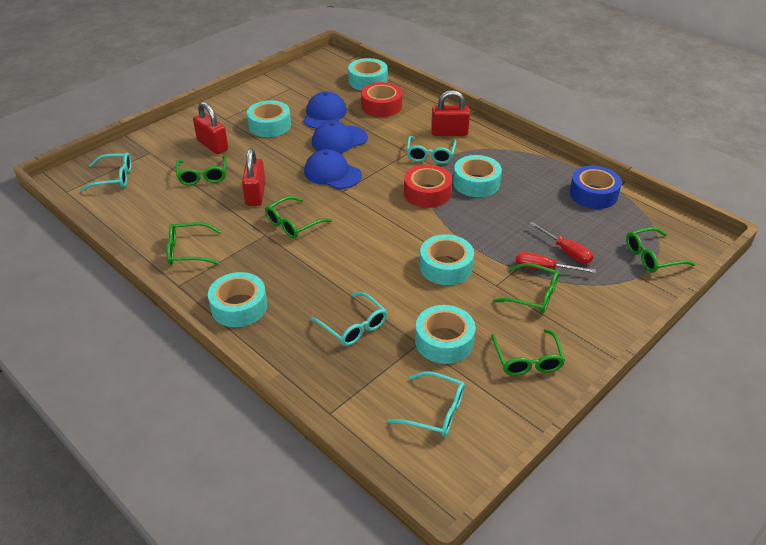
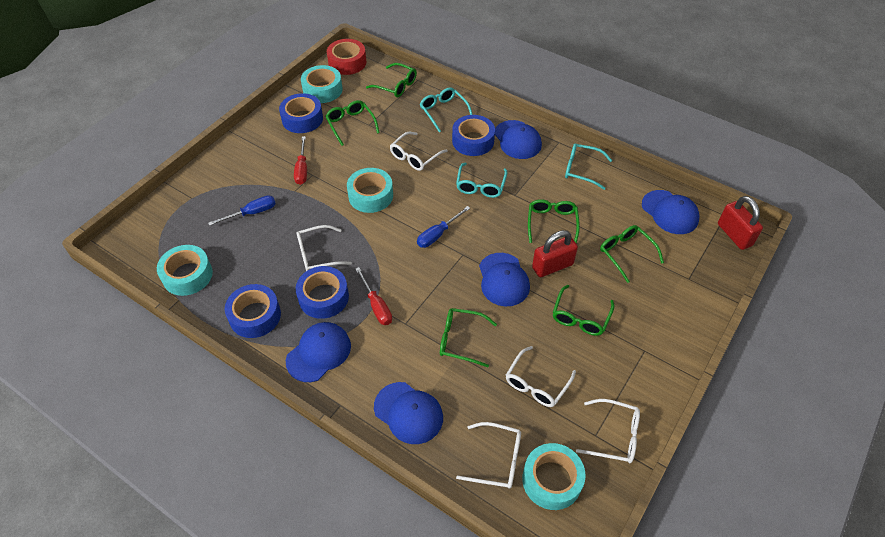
blue cap: 3 -> 5
blue screwdriver: 0 -> 2
blue tape: 1 -> 4
red padlock: 3 -> 2
red tape: 2 -> 1
turquoise glasses: 4 -> 3
turquoise tape: 6 -> 4
white glasses: 0 -> 5

